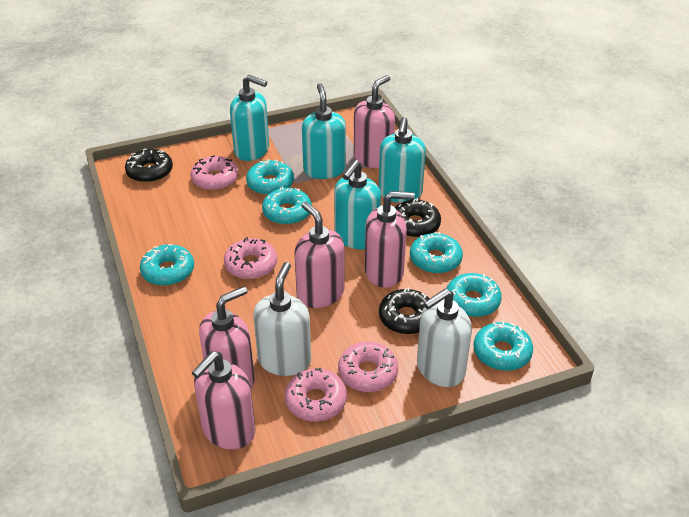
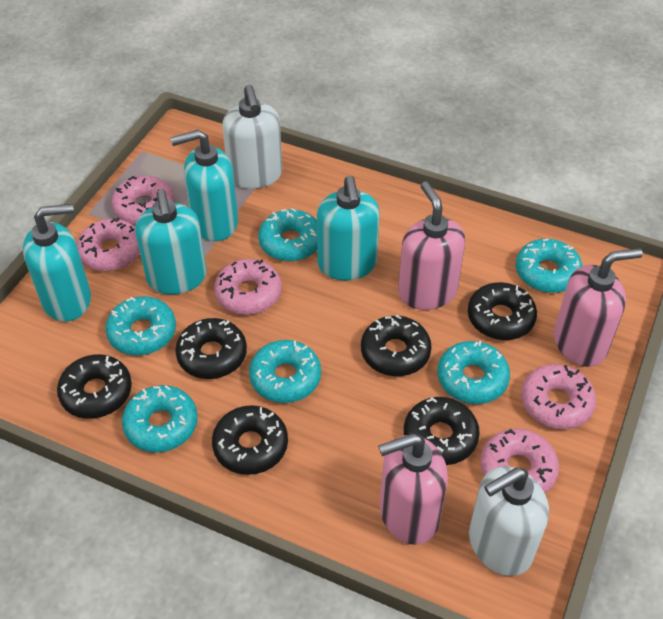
black donut: 3 -> 6
pink donut: 4 -> 5
pink soap dispenser: 5 -> 3

